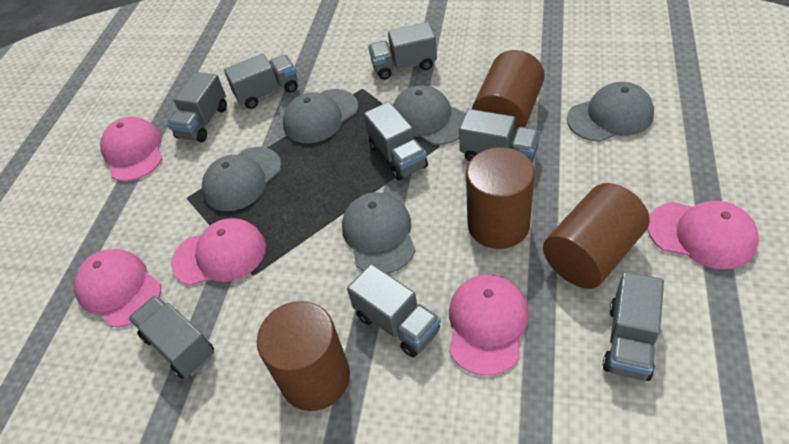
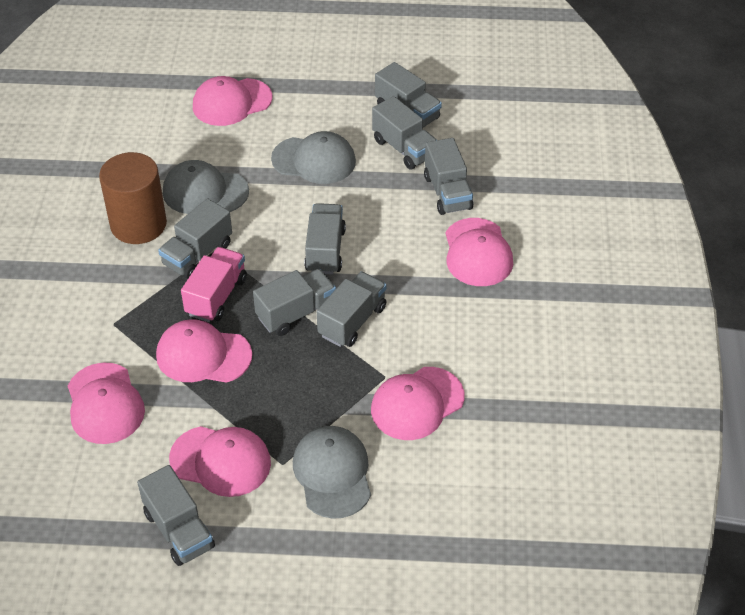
brown cylinder: 4 -> 1
grey cap: 5 -> 3
pink cap: 5 -> 6
pink truck: 0 -> 1

